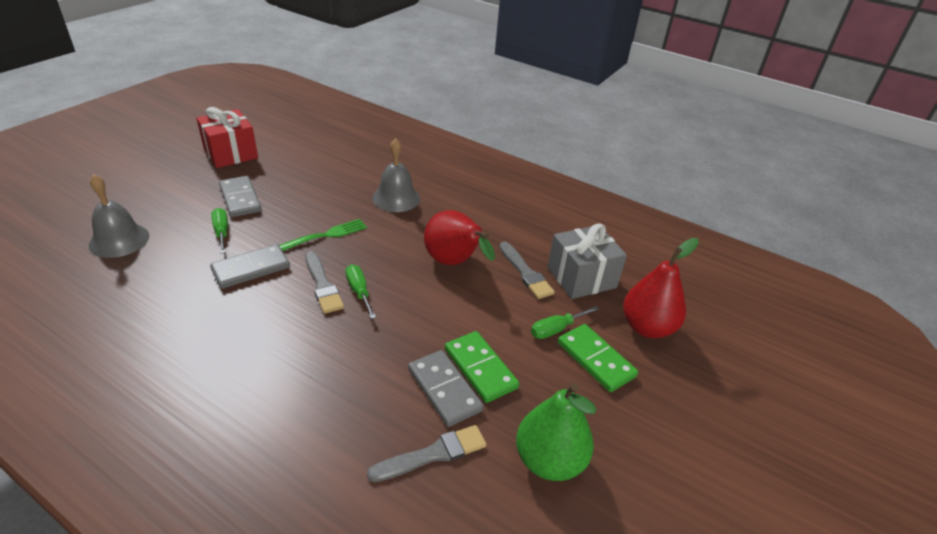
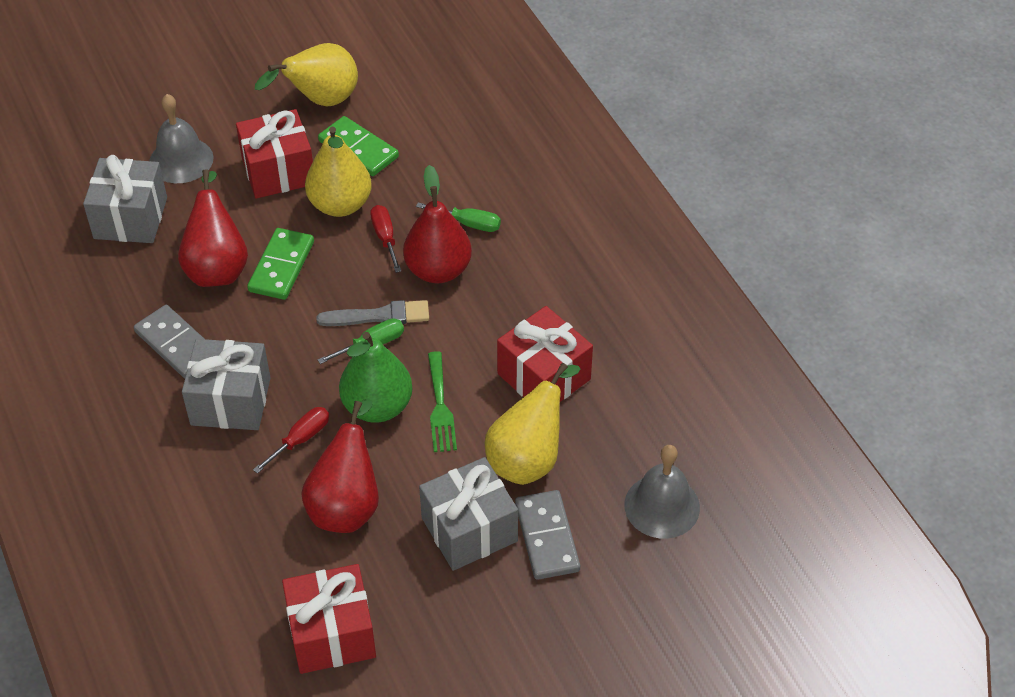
green screwdriver: 3 -> 2
grey brush: 3 -> 1
grey domino: 3 -> 2
grey gift: 1 -> 3
red gift: 1 -> 3
red pear: 2 -> 3
red screwdriver: 0 -> 2
yellow pear: 0 -> 3

